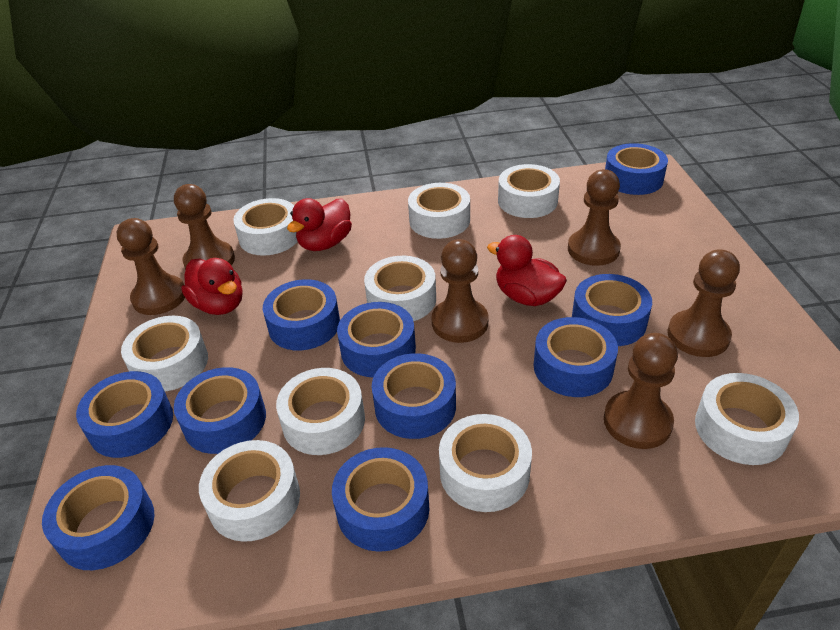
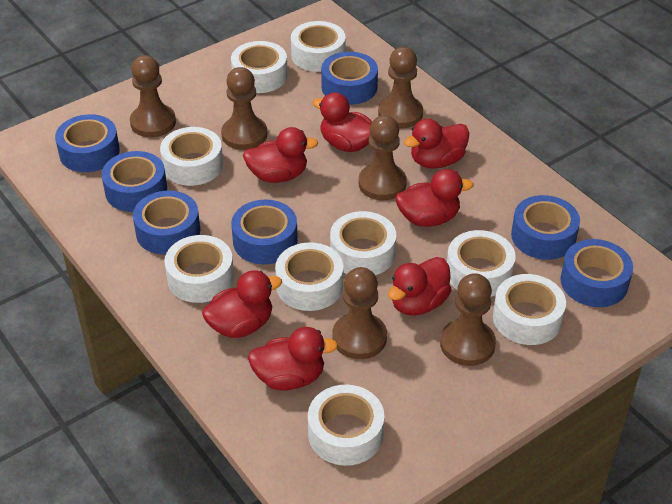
blue tape: 10 -> 7
red duck: 3 -> 7

